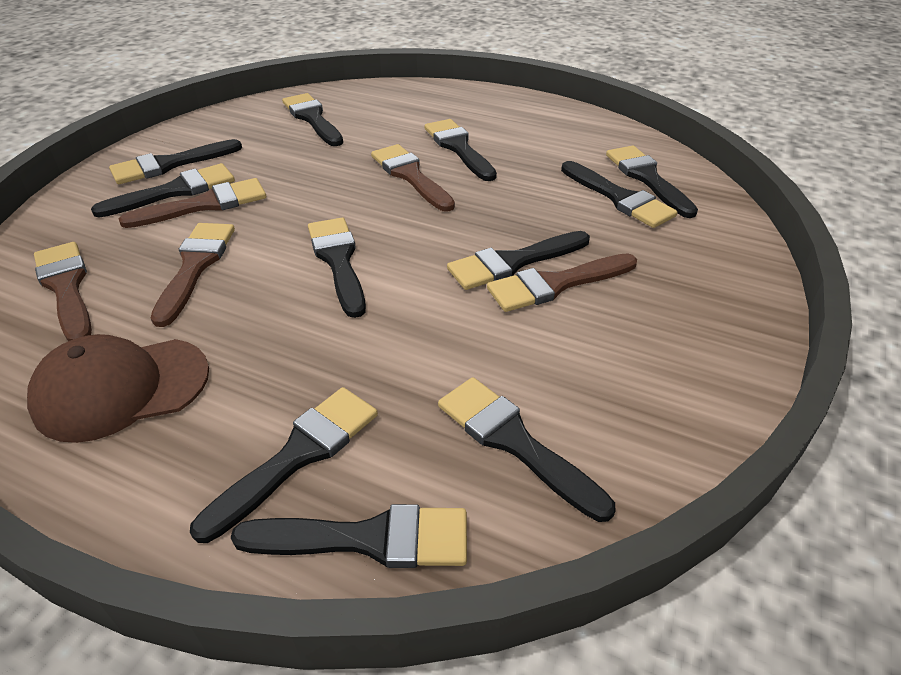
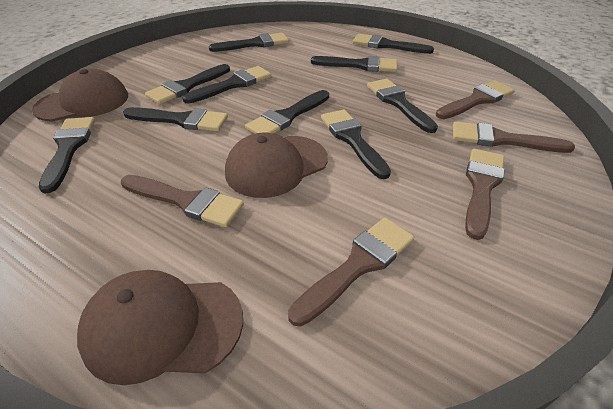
black brush: 11 -> 10
brown cap: 1 -> 3

